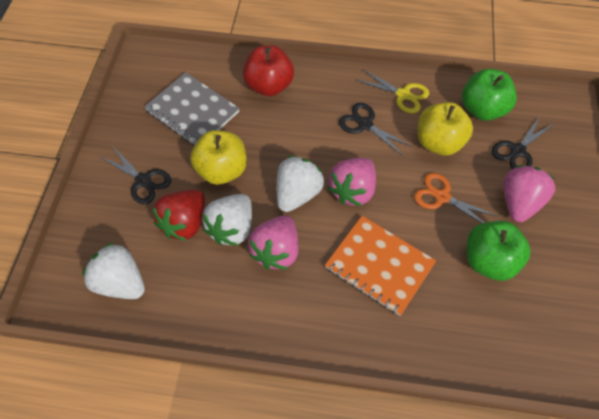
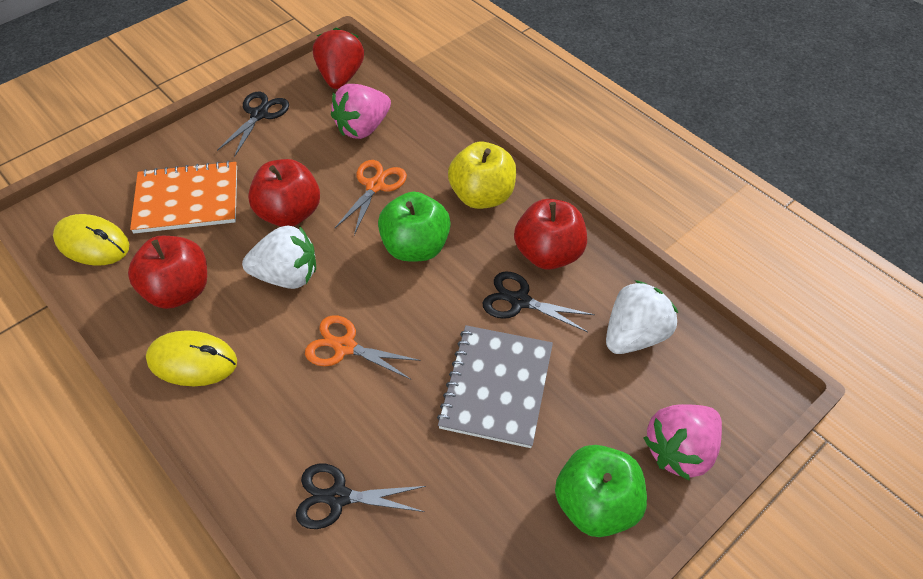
orange scissors: 1 -> 2
pink strawberry: 3 -> 2
red apple: 1 -> 3
white strawberry: 3 -> 2
yellow apple: 2 -> 1
yellow mouse: 0 -> 2
yellow scissors: 1 -> 0

